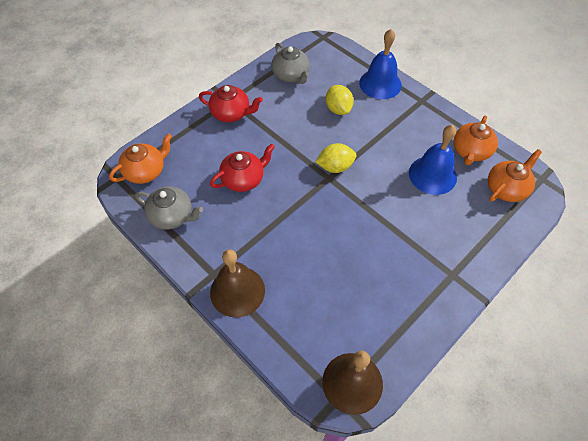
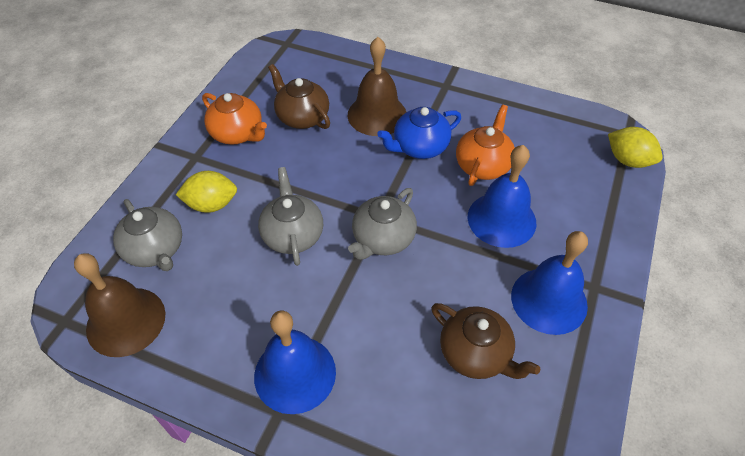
blue bell: 2 -> 3
blue teapot: 0 -> 1
brown teapot: 0 -> 2
grey teapot: 2 -> 3
orange teapot: 3 -> 2
red teapot: 2 -> 0

